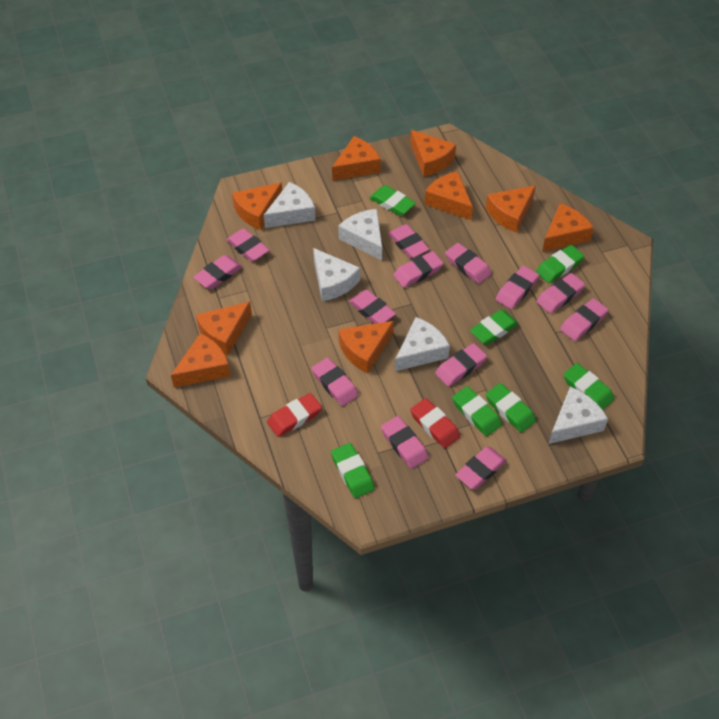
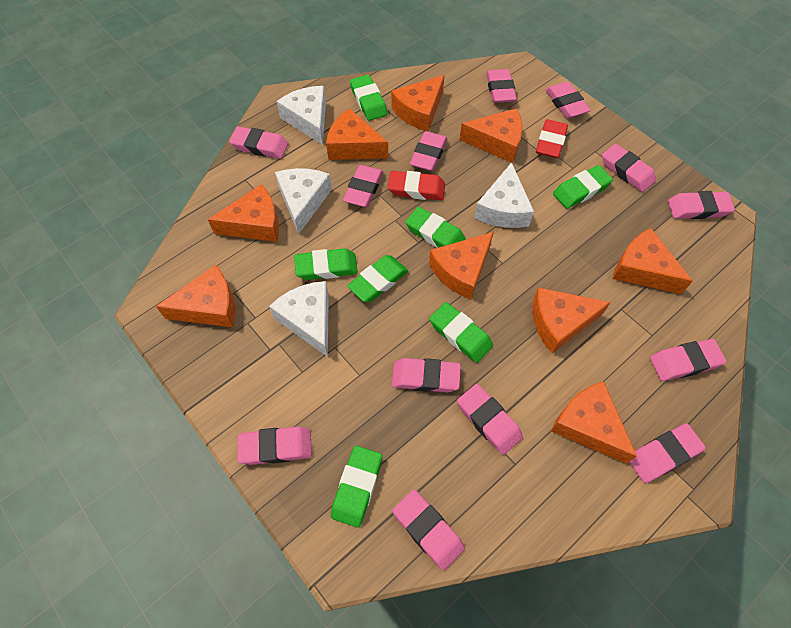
white cheese: 5 -> 4

